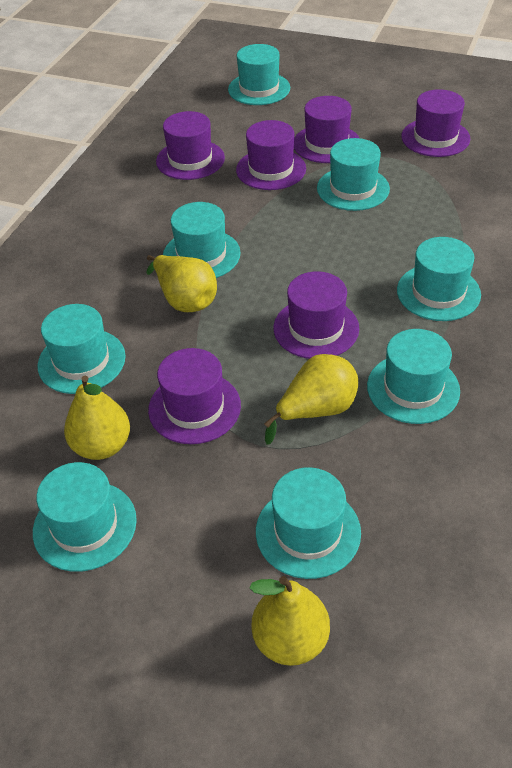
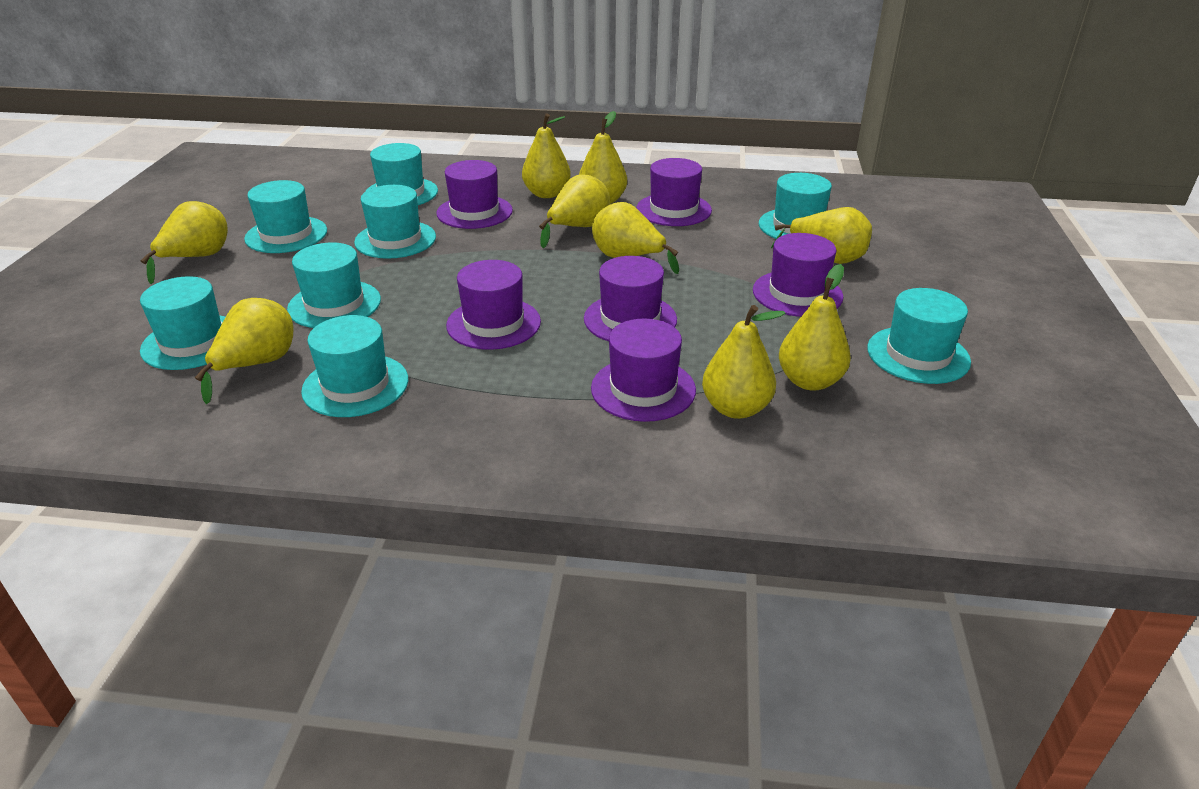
yellow pear: 4 -> 9

